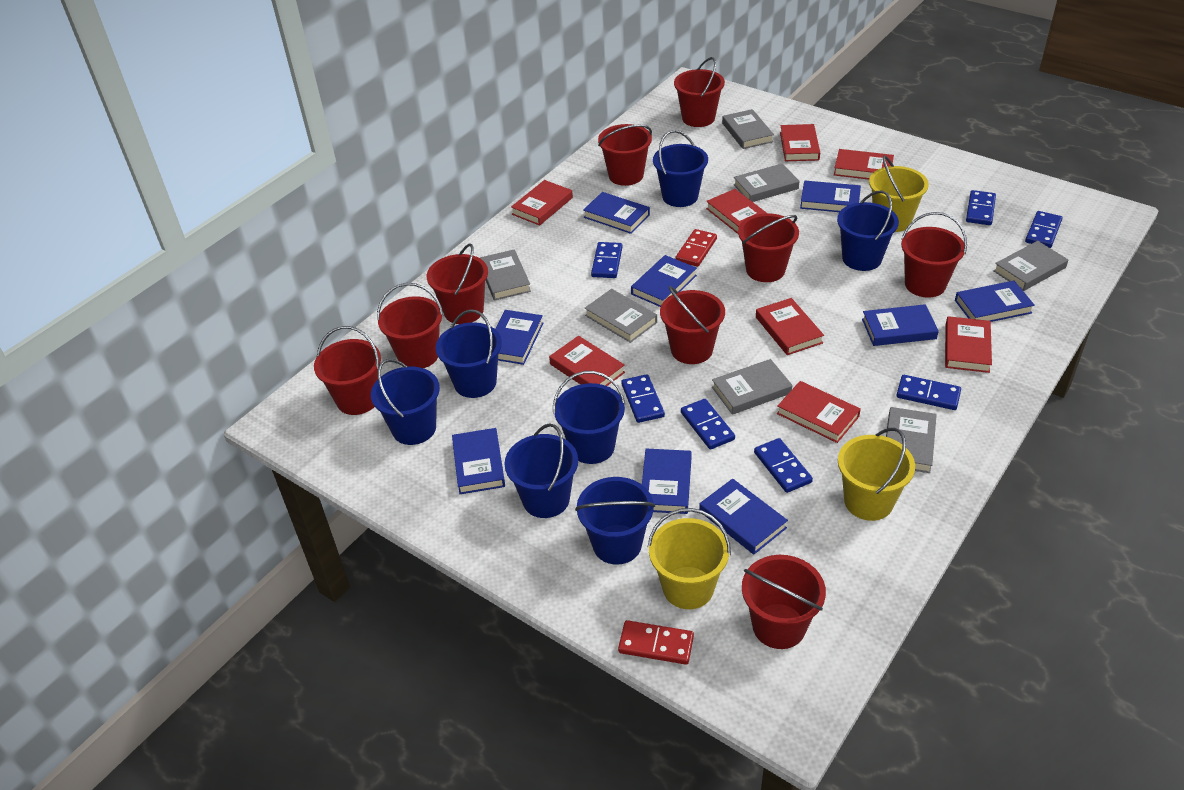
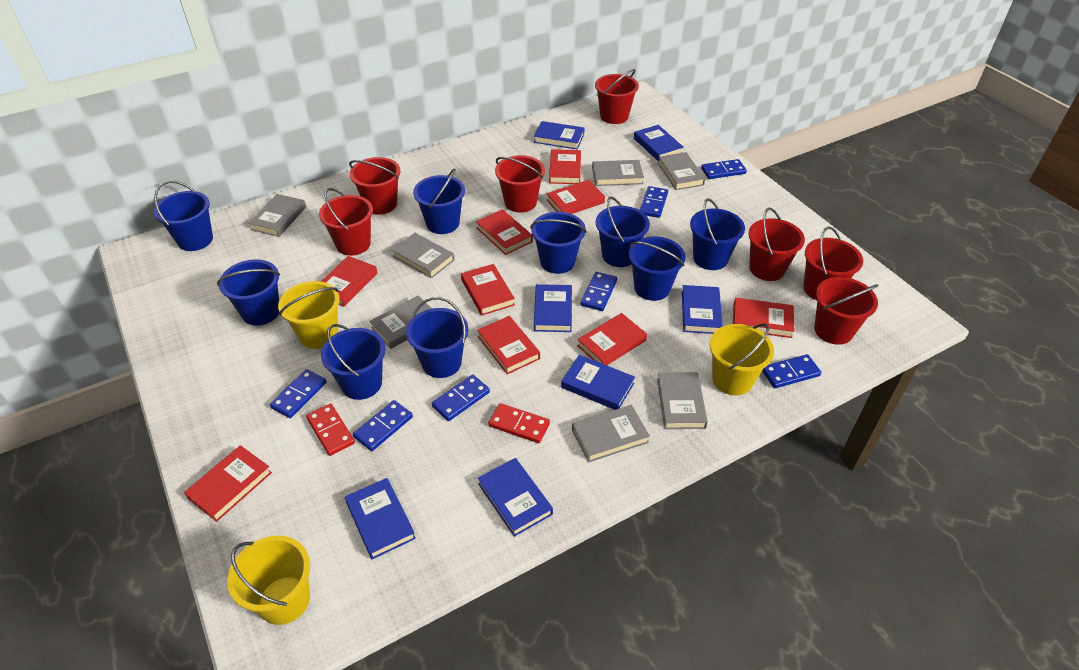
blue book: 9 -> 7
blue bucket: 7 -> 9
red book: 8 -> 9
red bucket: 9 -> 7

